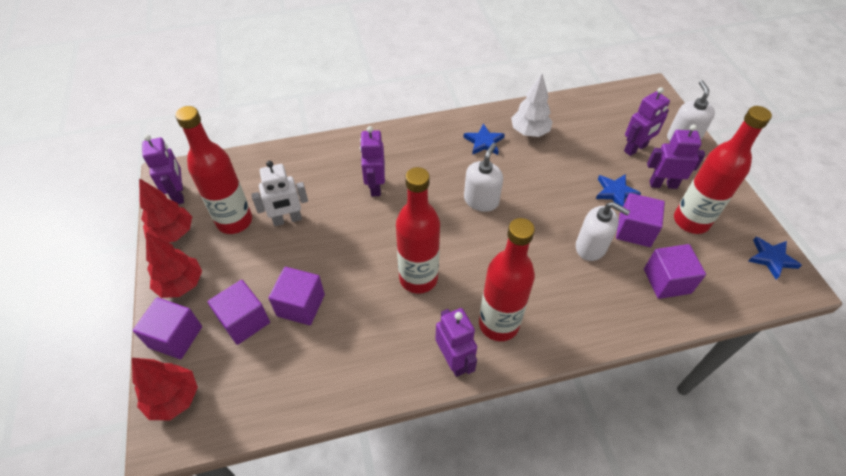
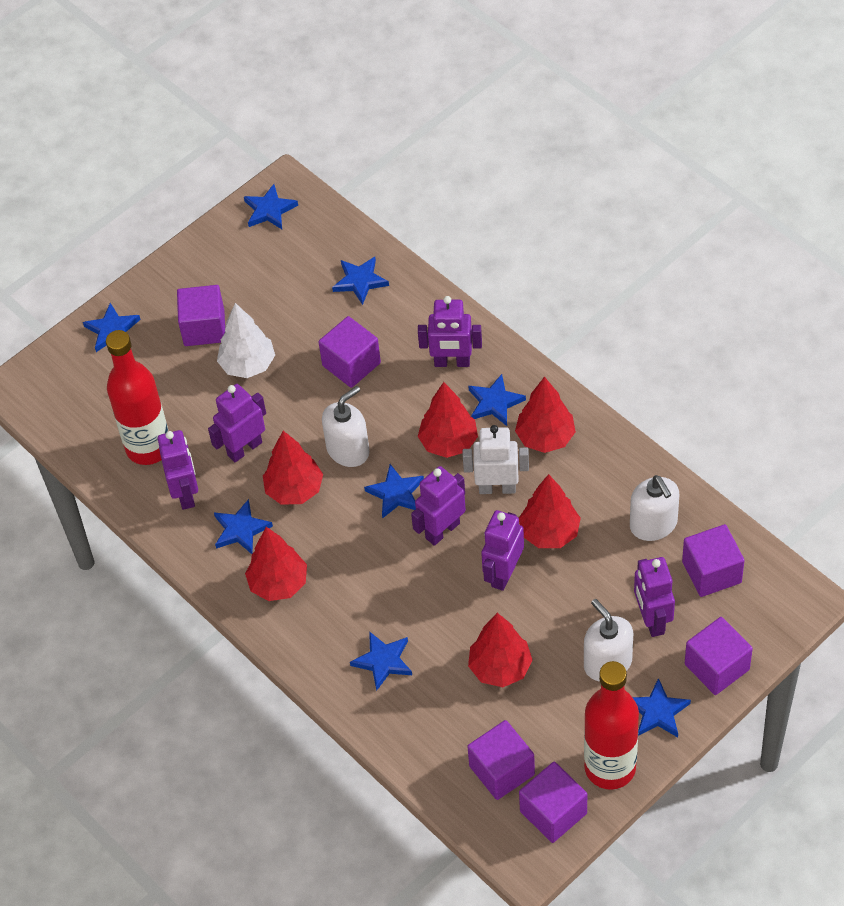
blue star: 3 -> 8
purple cube: 5 -> 6
purple robot: 5 -> 6
red bottle: 4 -> 2
red tree: 3 -> 6

